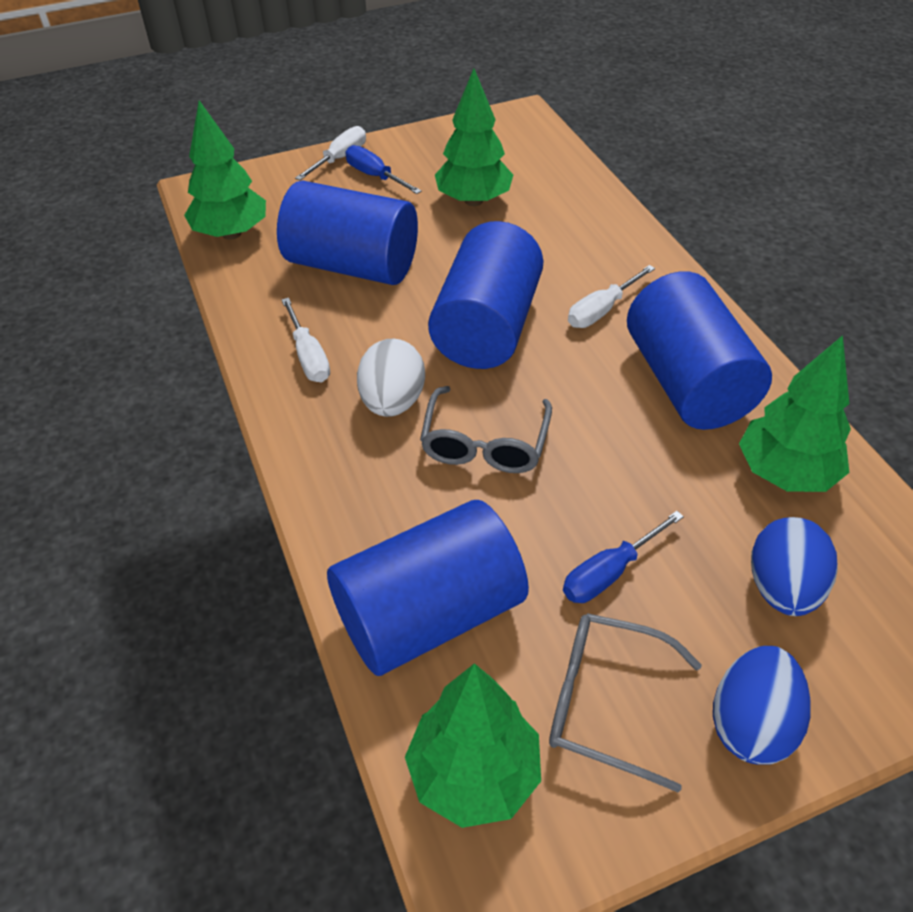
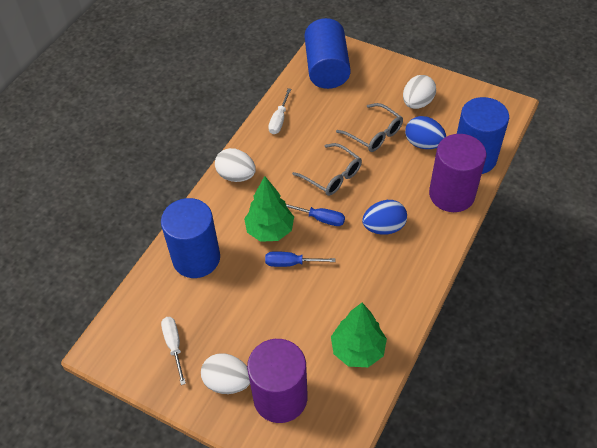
blue cylinder: 4 -> 3
green tree: 4 -> 2
purple cylinder: 0 -> 2
white egg: 1 -> 3
white screwdriver: 3 -> 2

